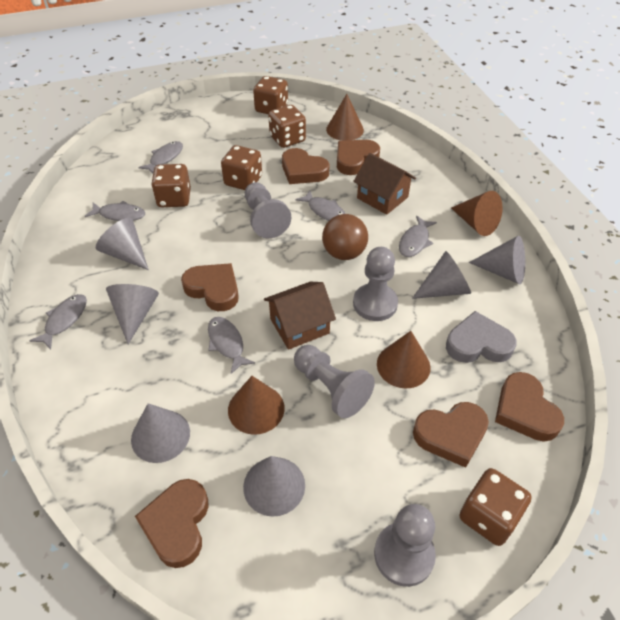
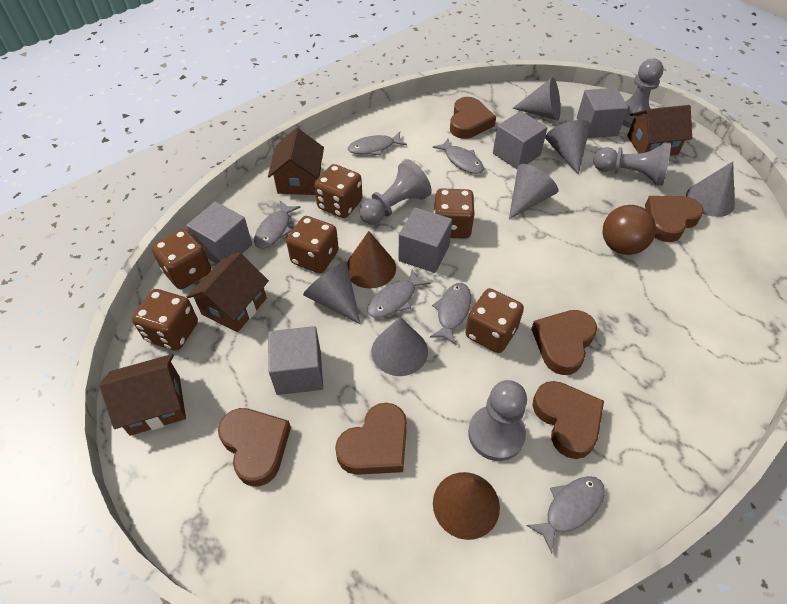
brown cone: 4 -> 2
brown dice: 5 -> 6
brown house: 2 -> 4
grey cube: 0 -> 5
grey heart: 1 -> 0

